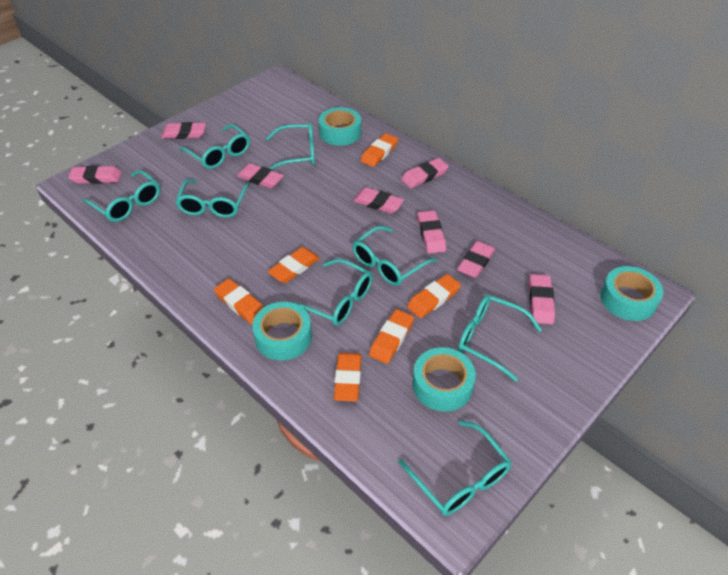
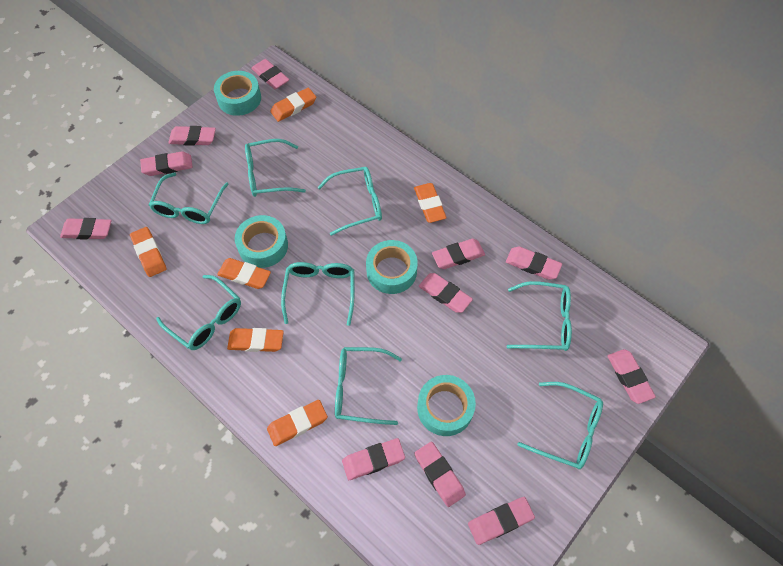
pink eraser: 8 -> 11

